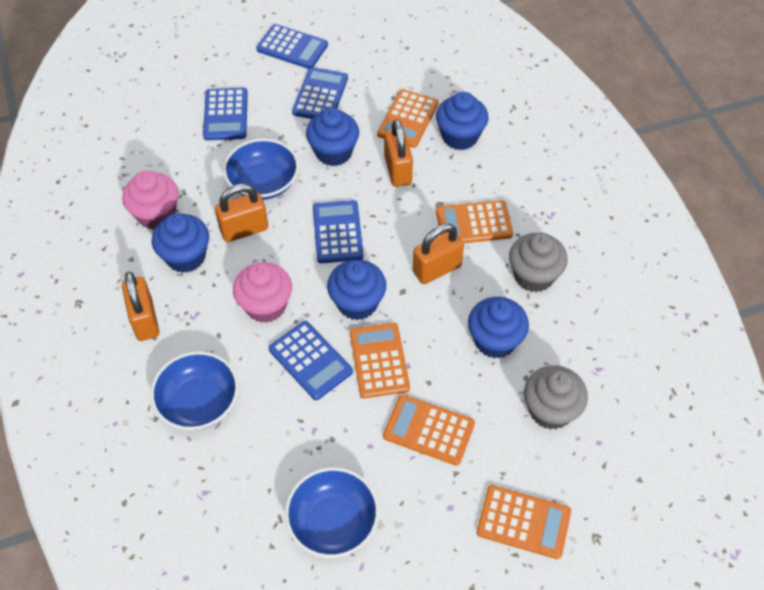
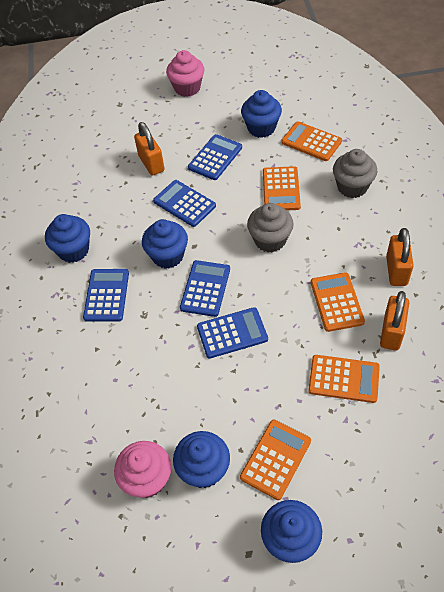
blue bowl: 3 -> 0
orange padlock: 4 -> 3

